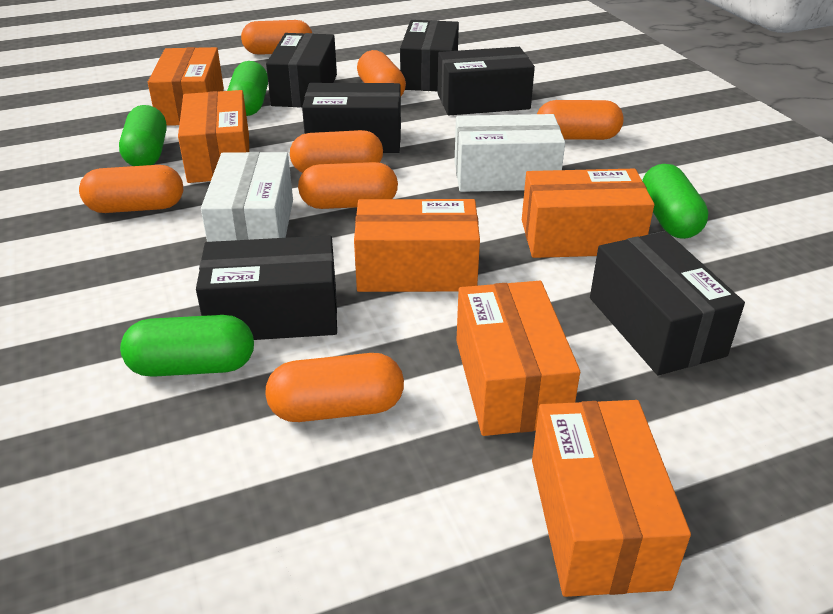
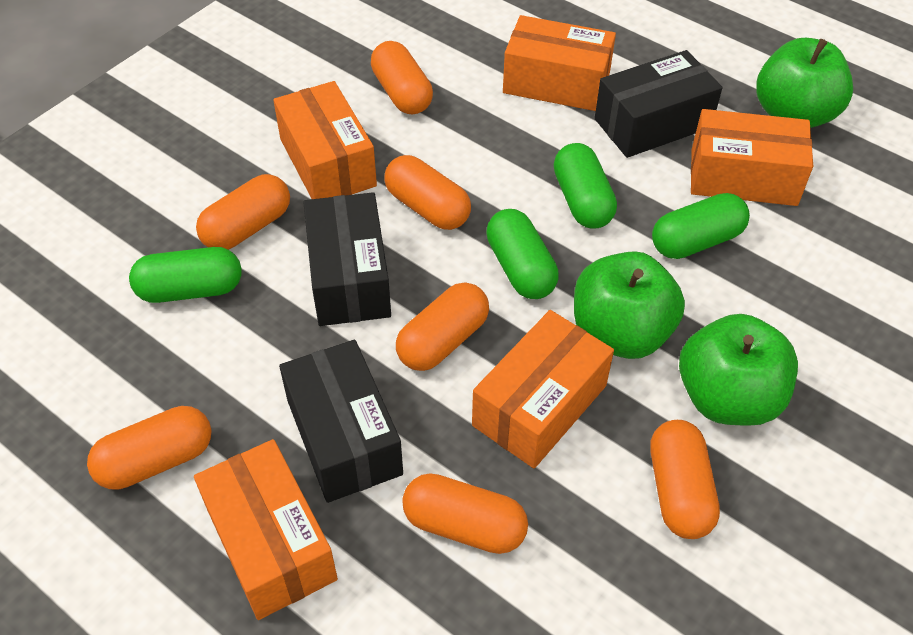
black box: 6 -> 3
green apple: 0 -> 3
orange box: 6 -> 5
white box: 2 -> 0

